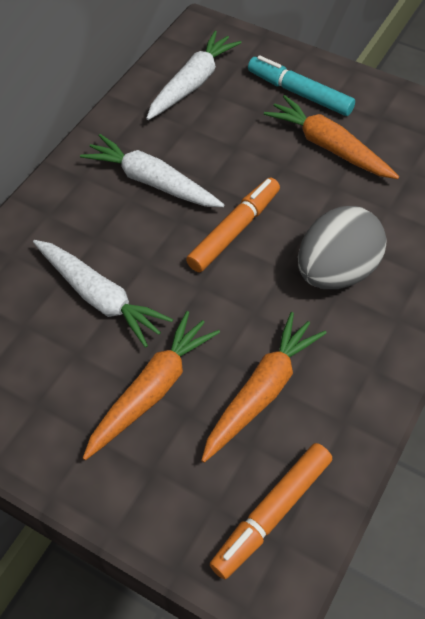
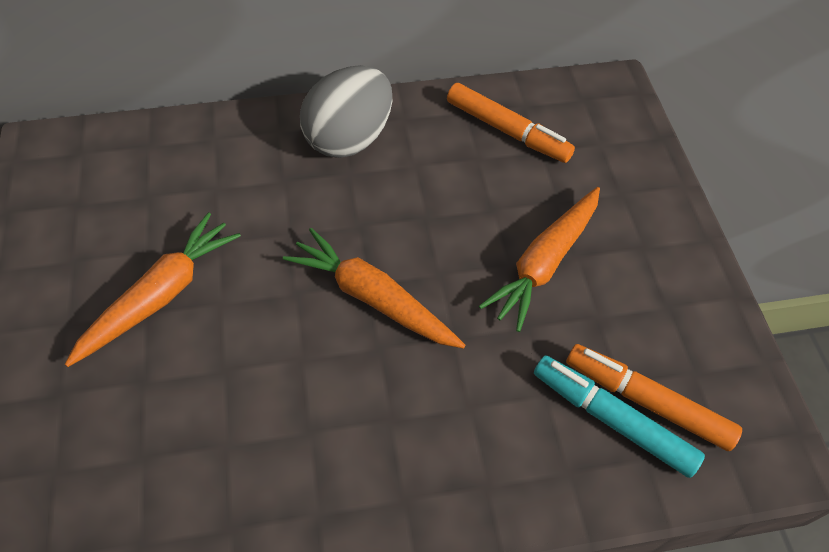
white carrot: 3 -> 0

